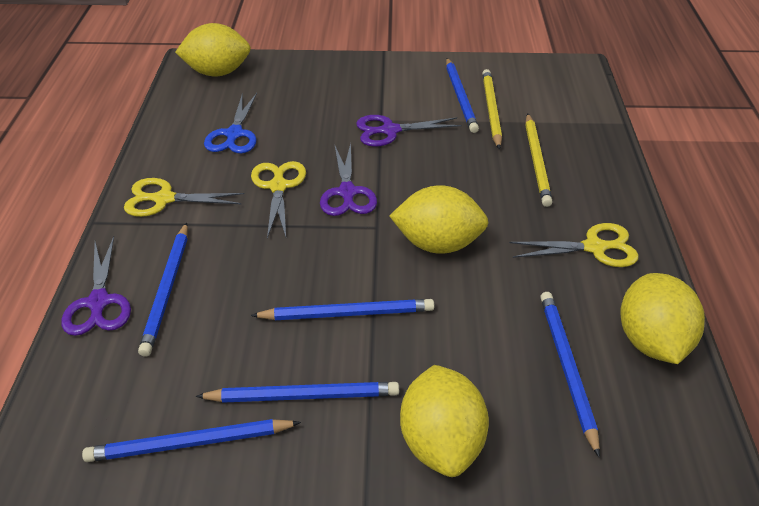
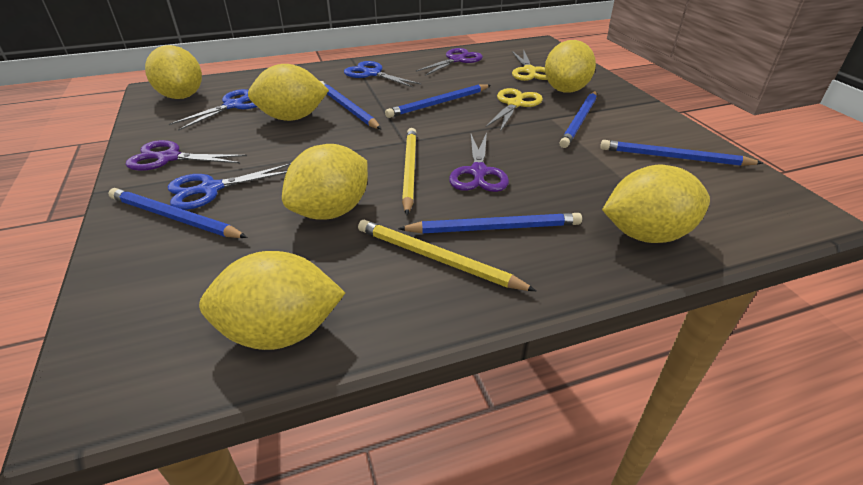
blue scissors: 1 -> 3
yellow lemon: 4 -> 6
yellow scissors: 3 -> 2

